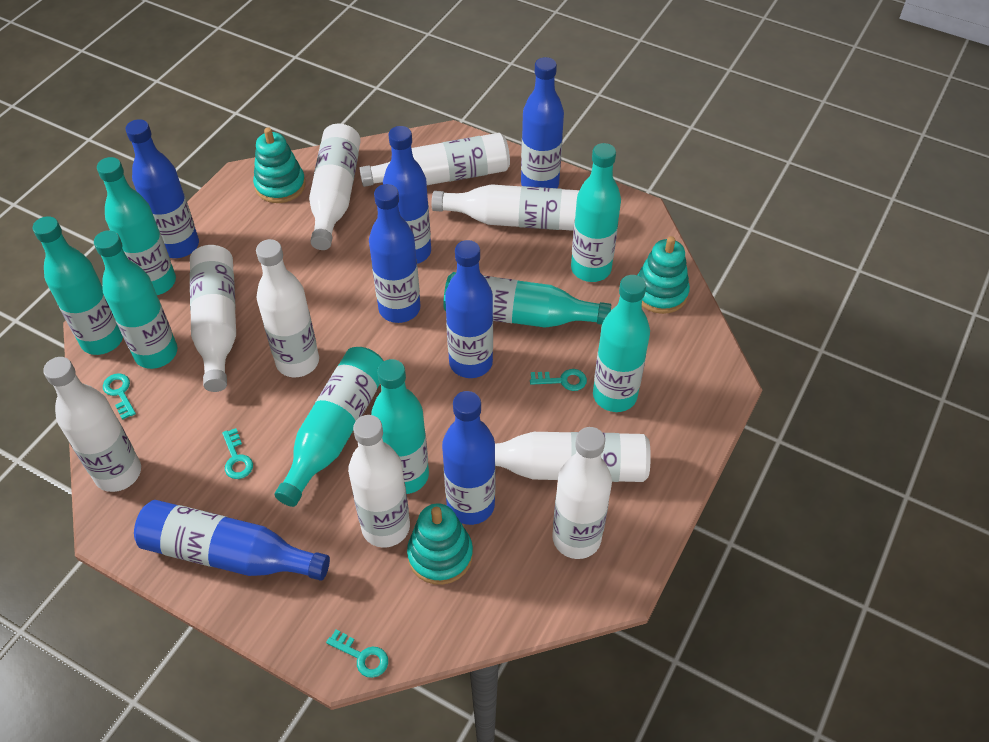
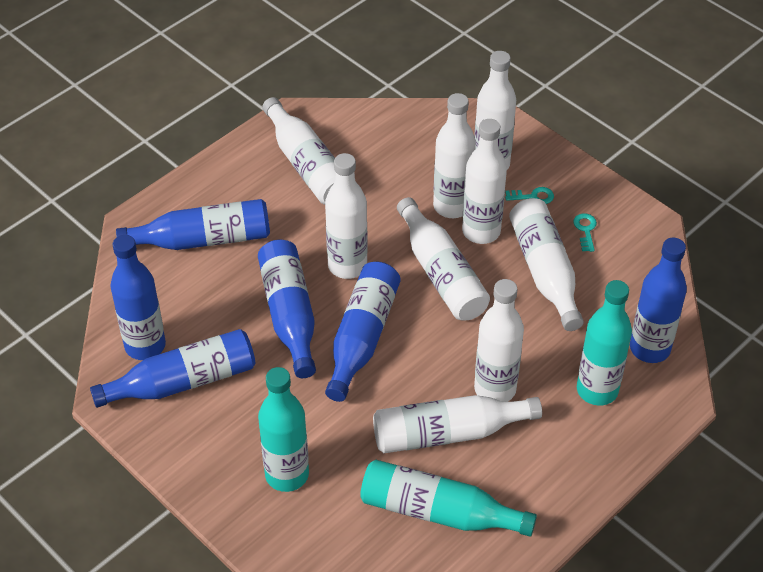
blue bottle: 7 -> 6
turquoise bottle: 8 -> 3
turquoise key: 4 -> 2
turquoise stacking toy: 3 -> 0

